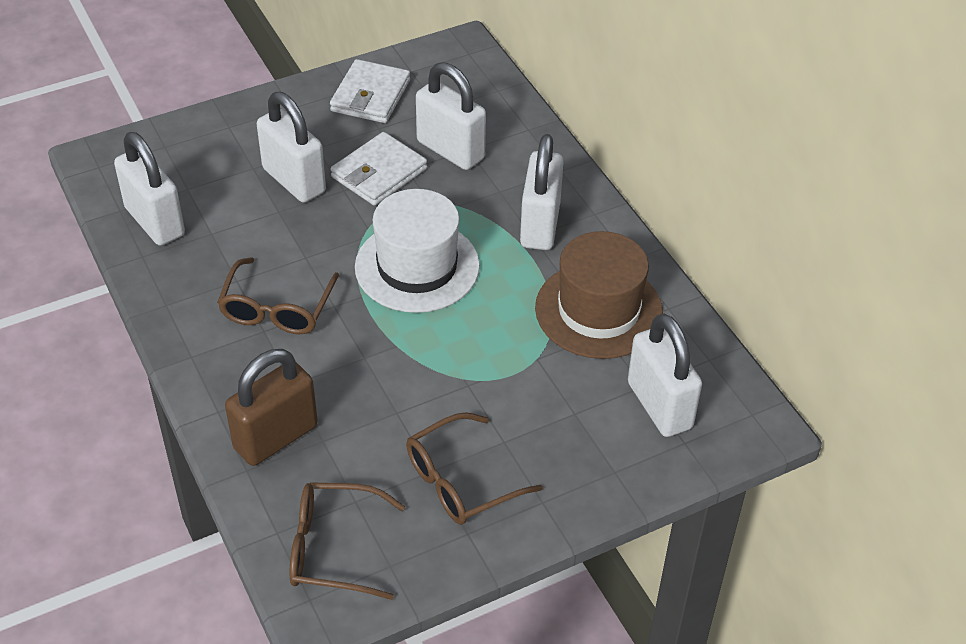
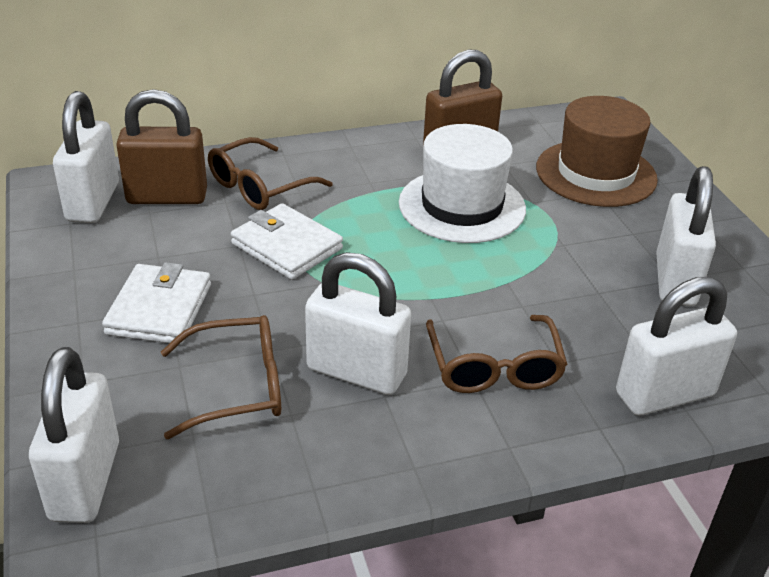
brown padlock: 1 -> 2

